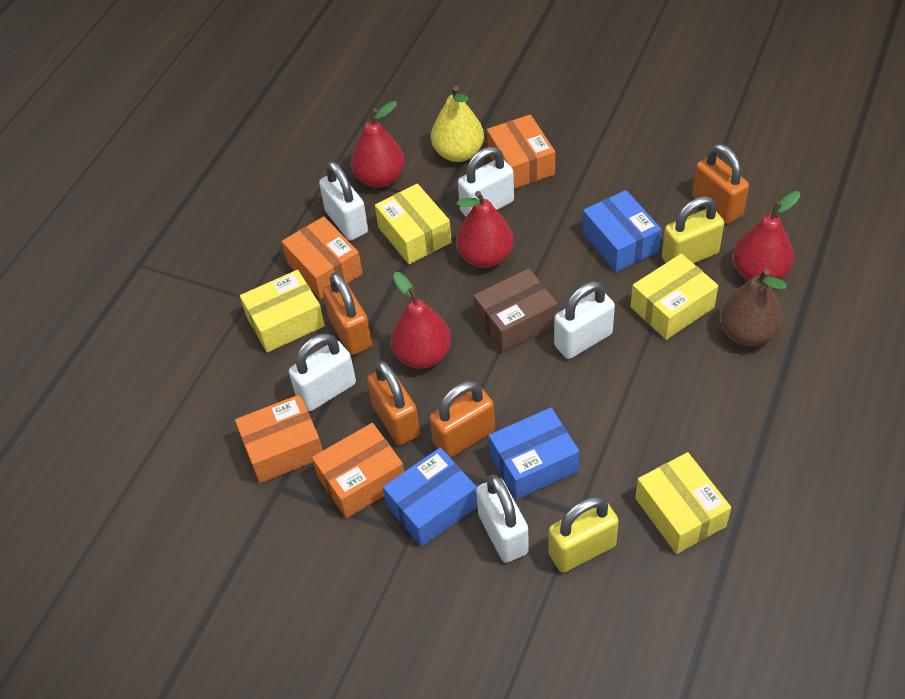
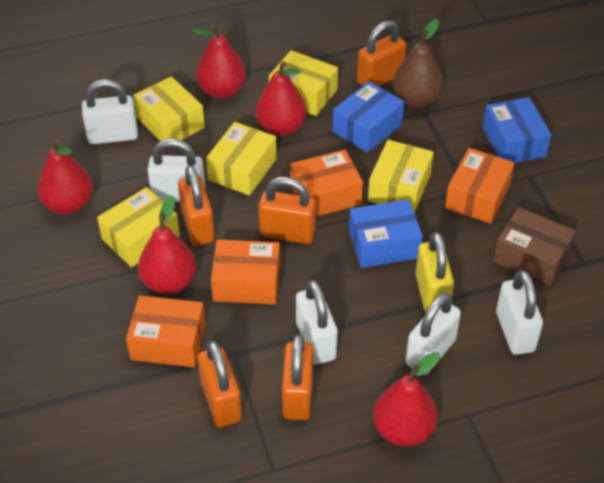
orange padlock: 4 -> 5
red pear: 4 -> 5
yellow box: 4 -> 5
yellow padlock: 2 -> 1
yellow pear: 1 -> 0

